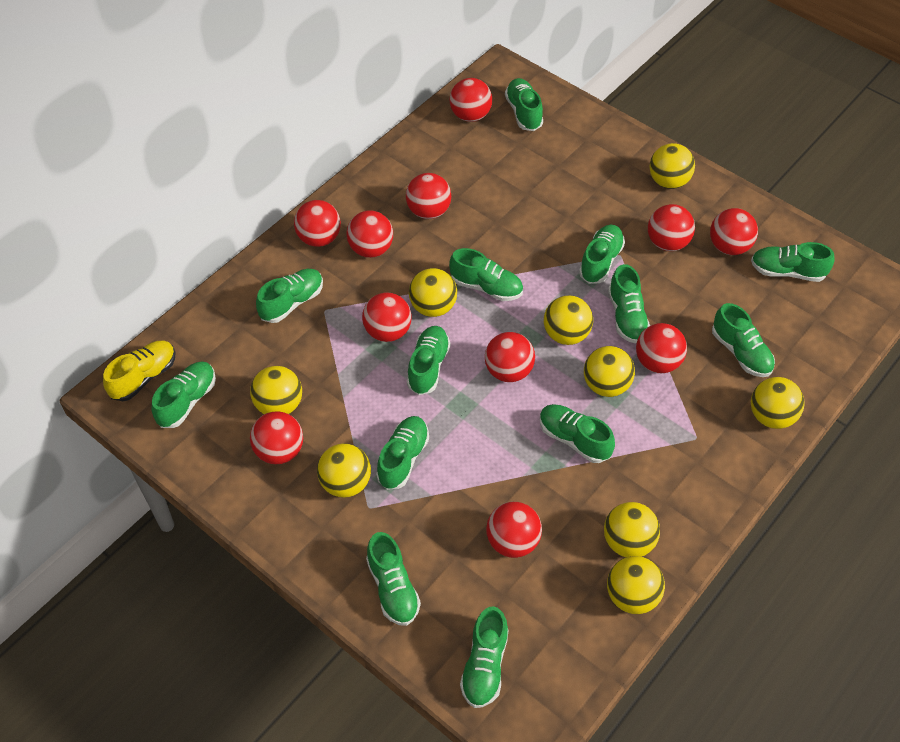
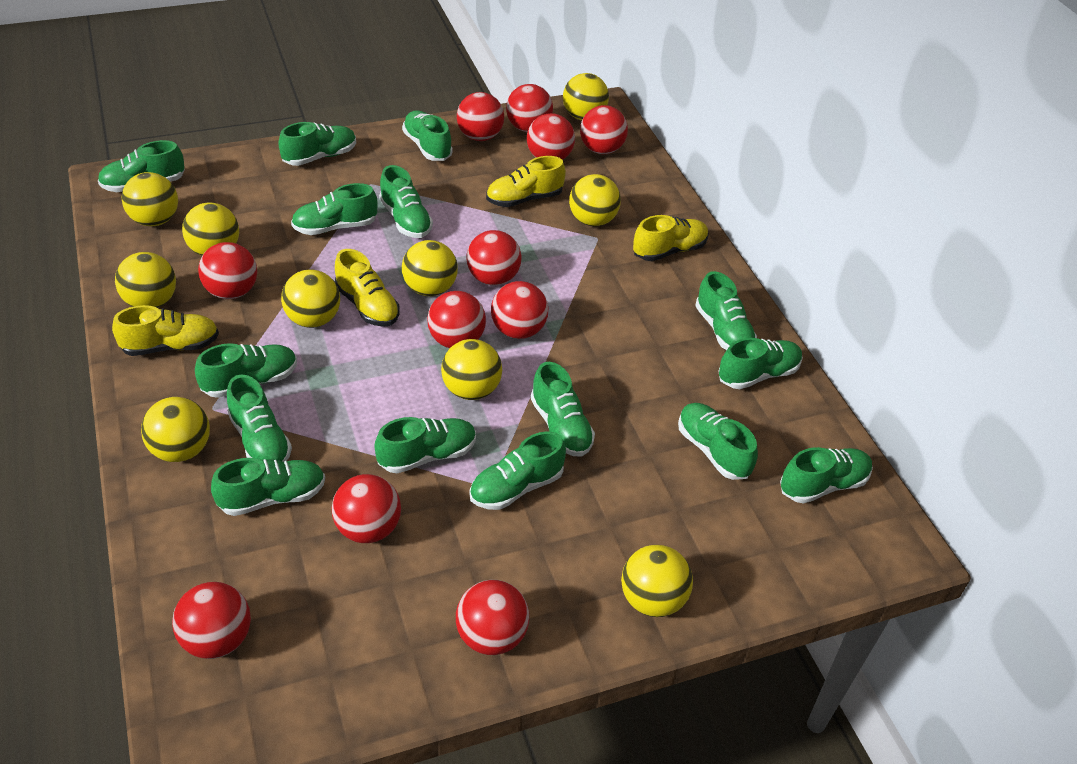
green shoe: 13 -> 15
yellow ball: 9 -> 10
yellow shoe: 1 -> 4

